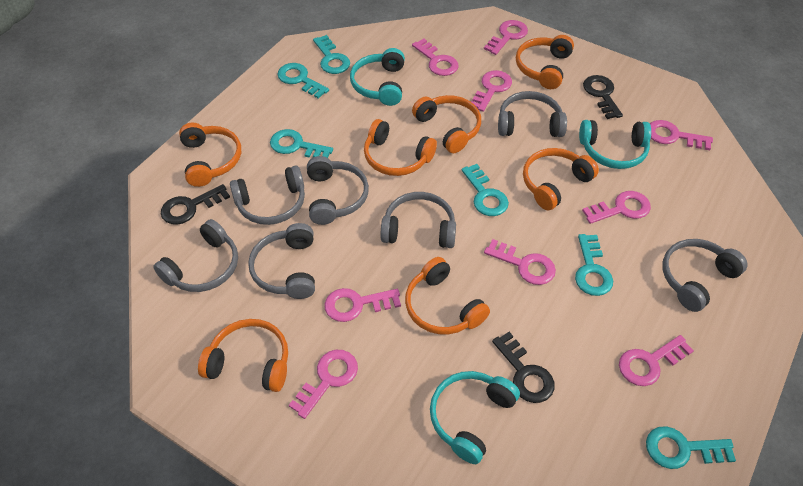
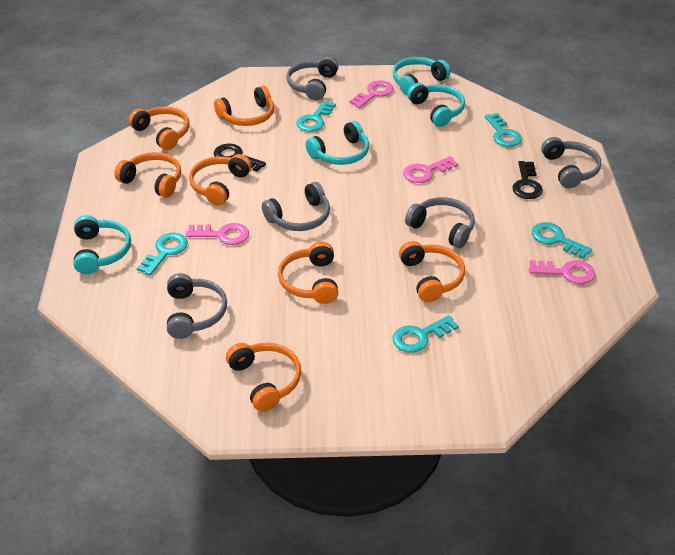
black key: 3 -> 2
grey headphones: 7 -> 5
pink key: 9 -> 4
turquoise headphones: 3 -> 4
turquoise key: 6 -> 5

